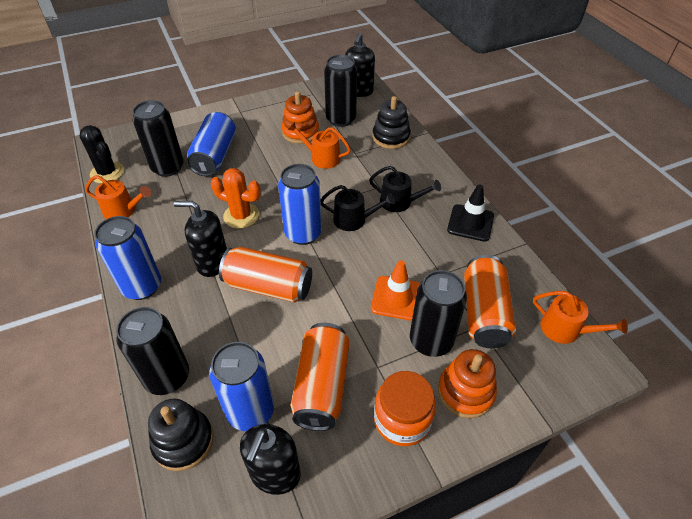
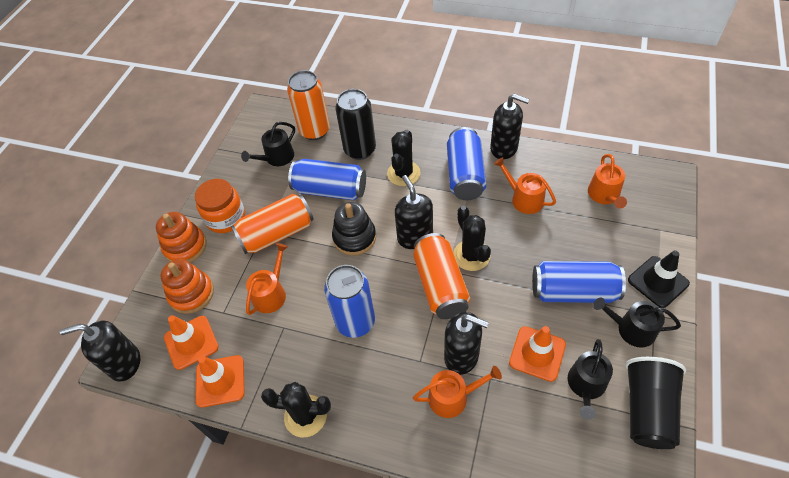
black cactus: 1 -> 3
black can: 4 -> 1
black cup: 0 -> 1
black soap dispenser: 3 -> 4
black stacking toy: 2 -> 1
black watering can: 2 -> 3
orange cactus: 1 -> 0
orange traffic cone: 1 -> 3
orange watering can: 3 -> 4

